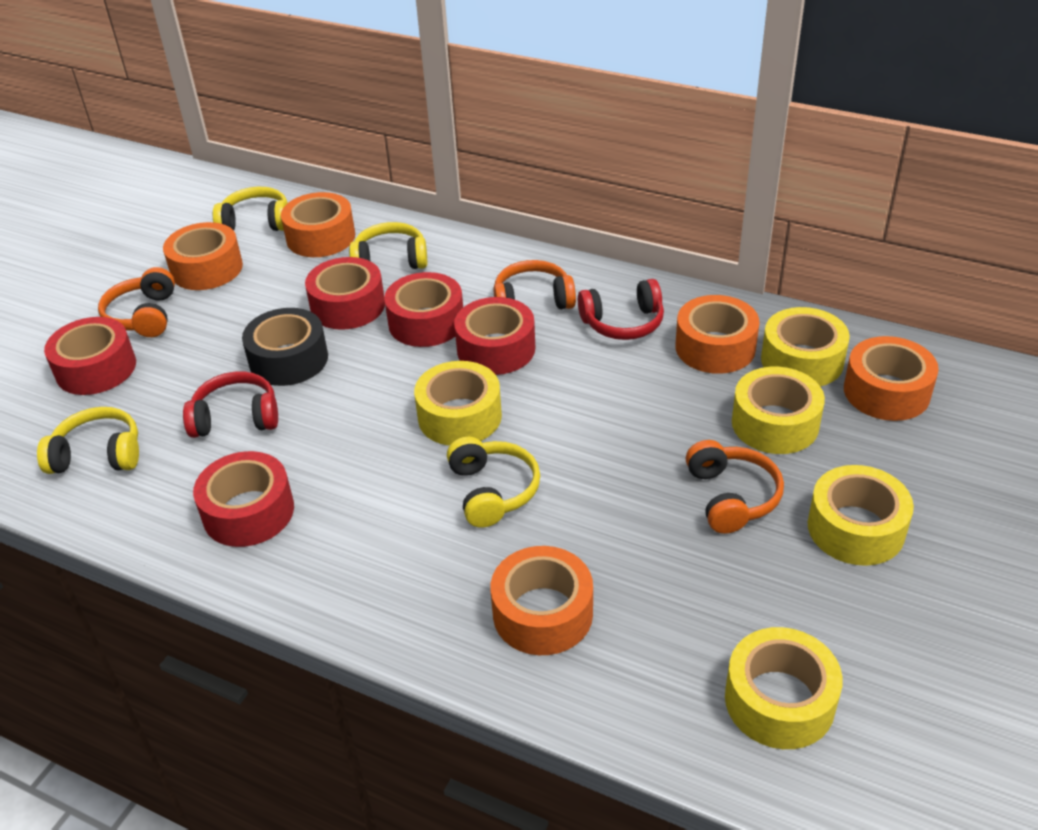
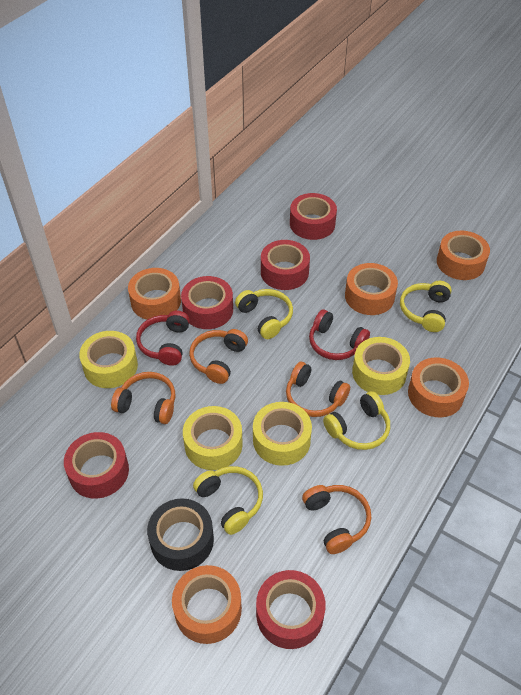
orange headphones: 3 -> 4
yellow tape: 5 -> 4

